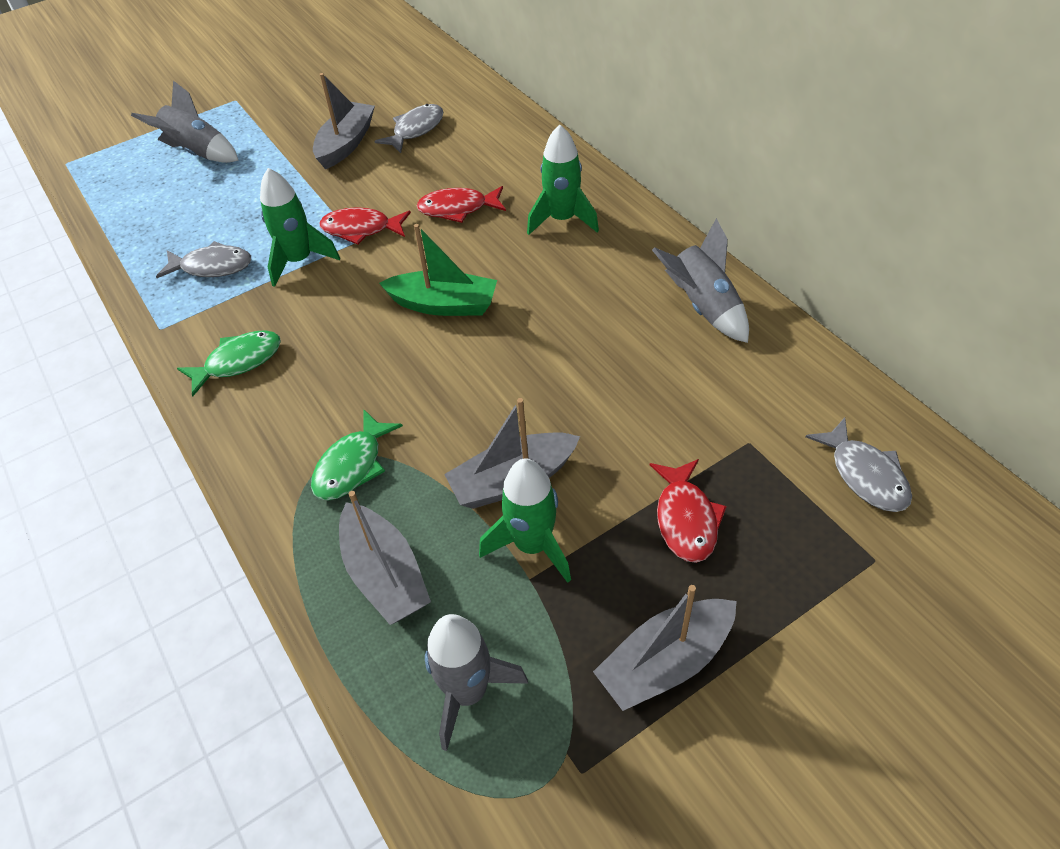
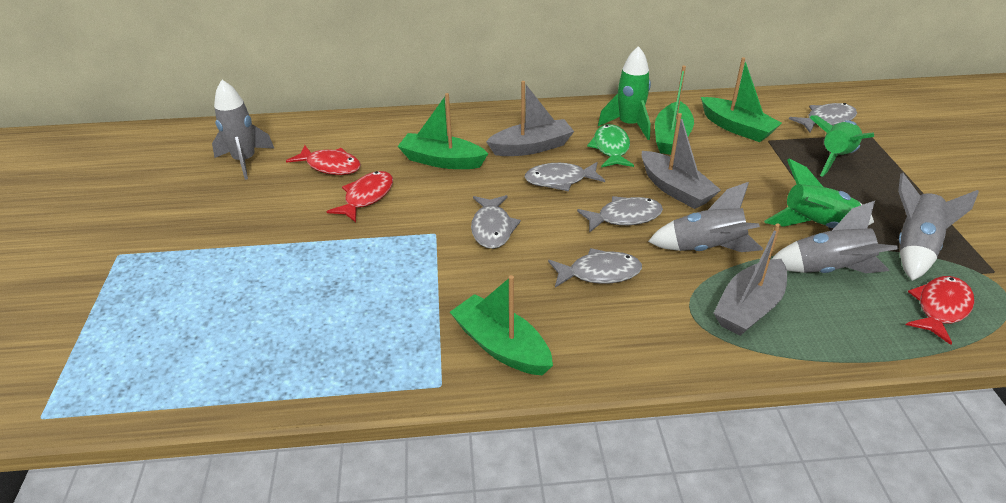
green boat: 1 -> 4
green fish: 2 -> 1
grey boat: 4 -> 3
grey fish: 3 -> 5
grey rocket: 3 -> 4

